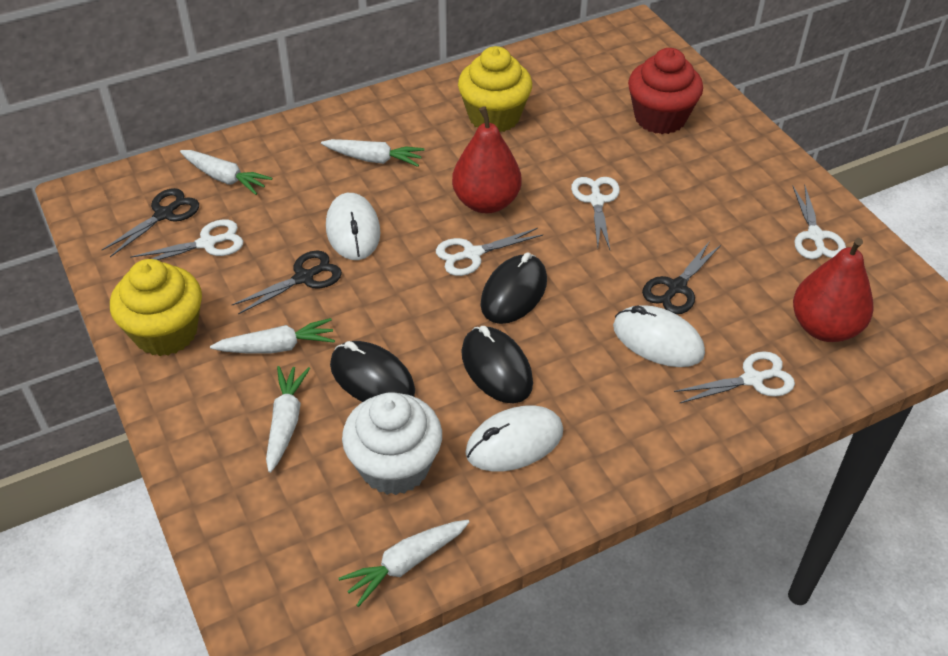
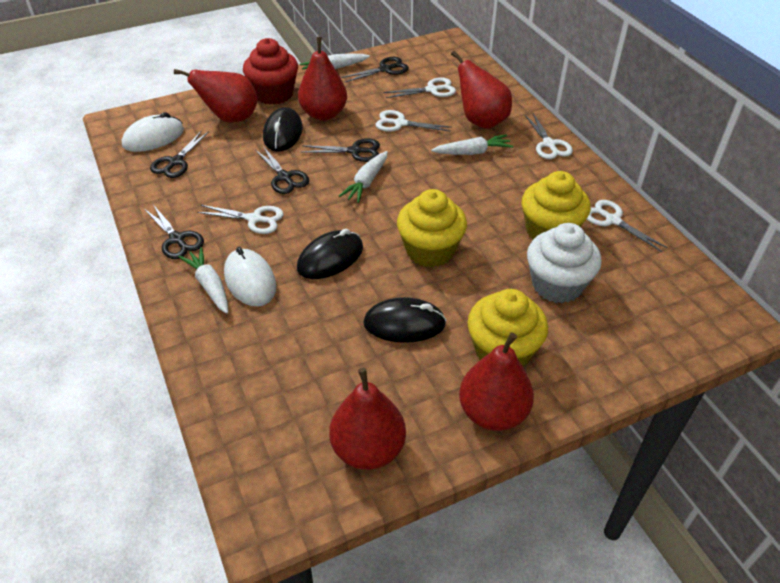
black scissors: 3 -> 5
red pear: 2 -> 5
white carrot: 5 -> 4
white mouse: 3 -> 2
yellow cupcake: 2 -> 3

